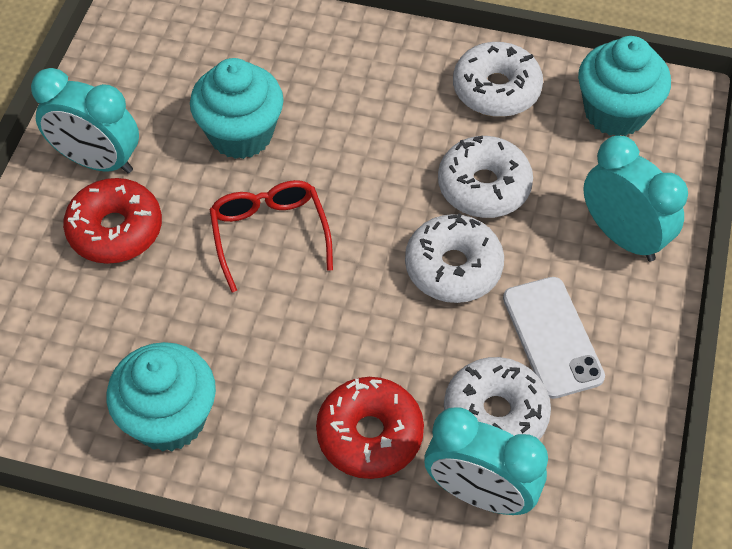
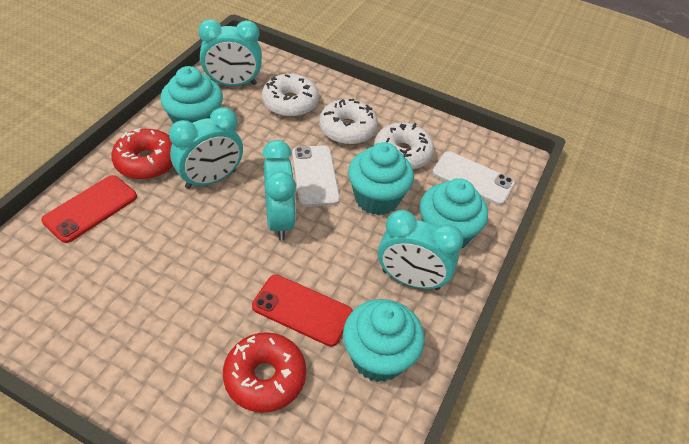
red glasses: 1 -> 0
red phone: 0 -> 2
turquoise clock: 3 -> 4
turquoise cupcake: 3 -> 4
white donut: 4 -> 3
white phone: 1 -> 2

